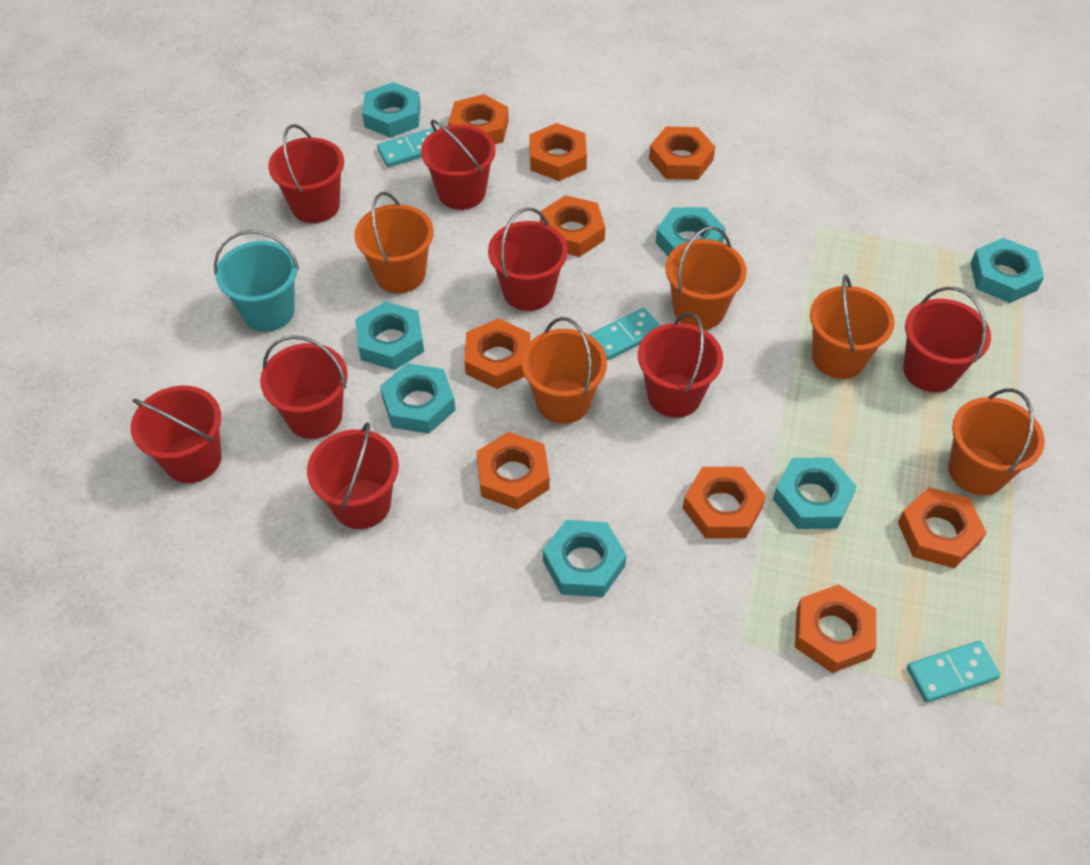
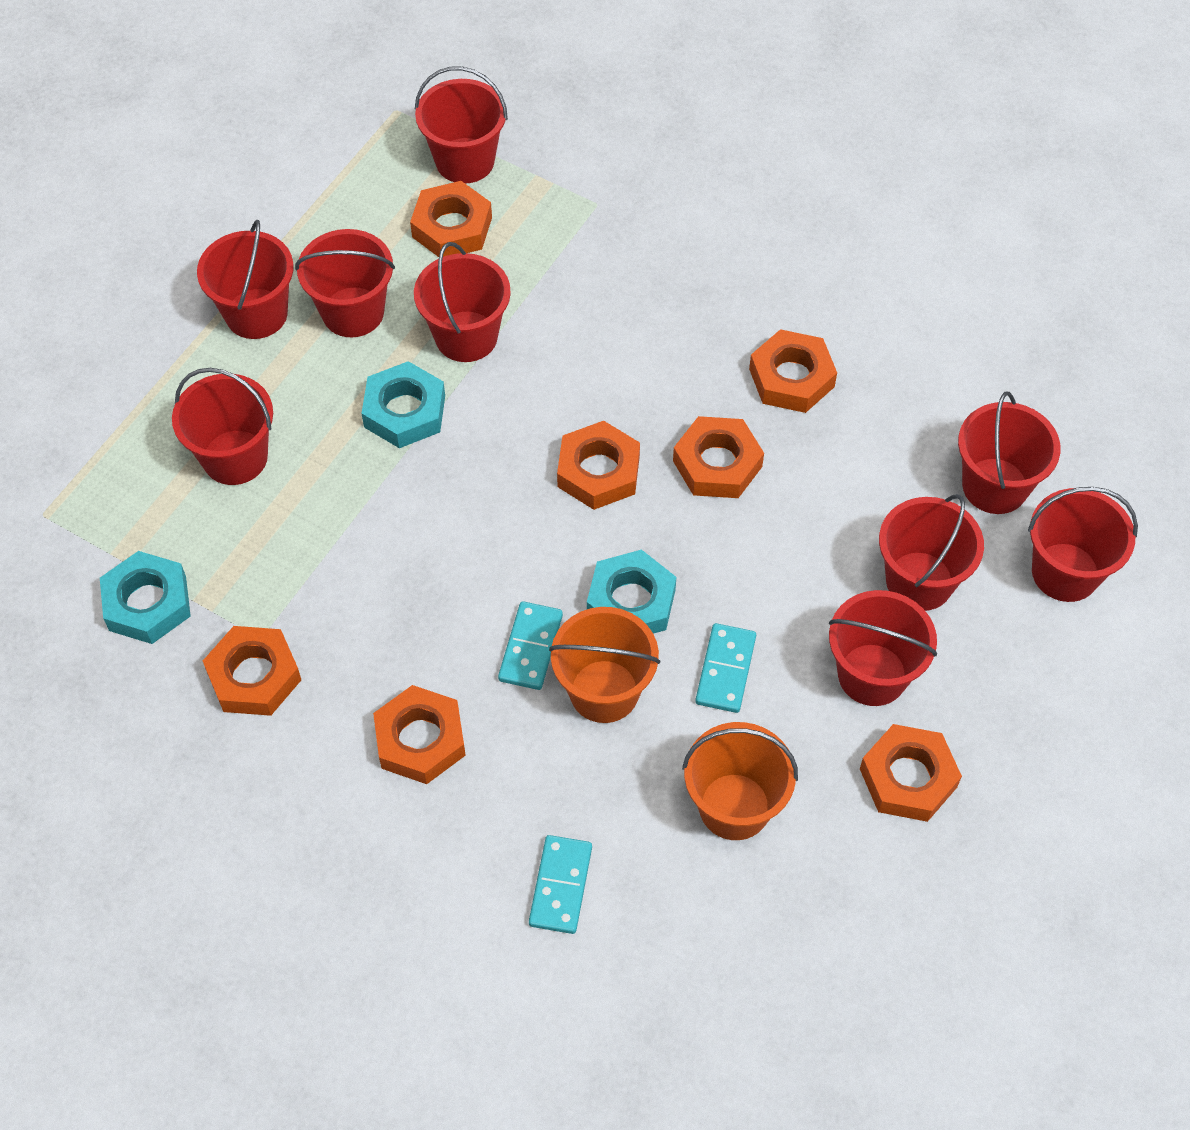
orange bucket: 5 -> 2
orange nut: 9 -> 7
red bucket: 8 -> 9
turquoise bucket: 1 -> 0
turquoise nut: 7 -> 3

